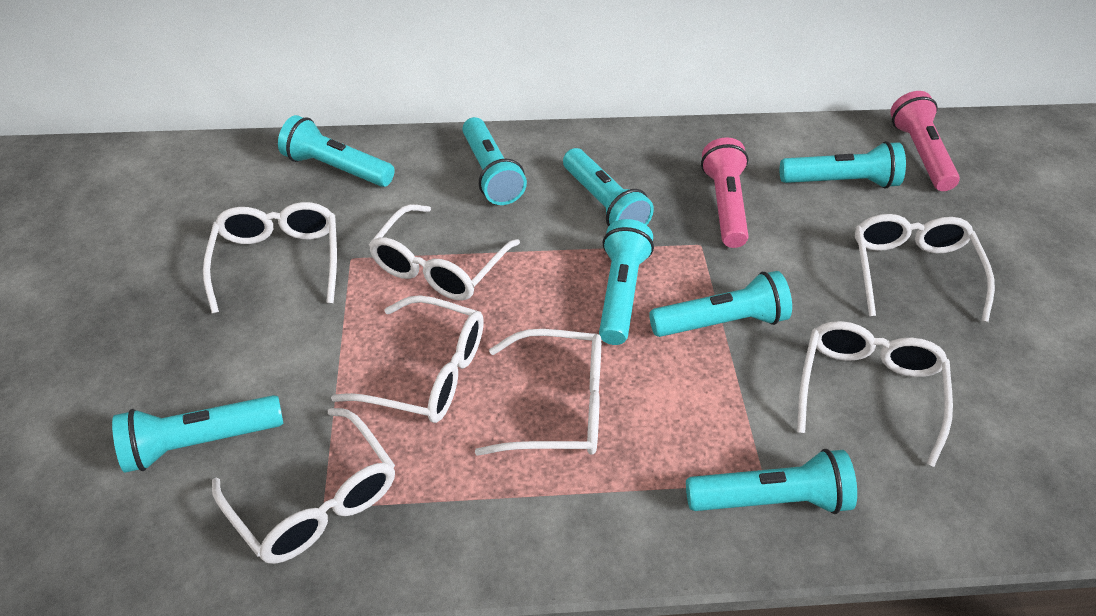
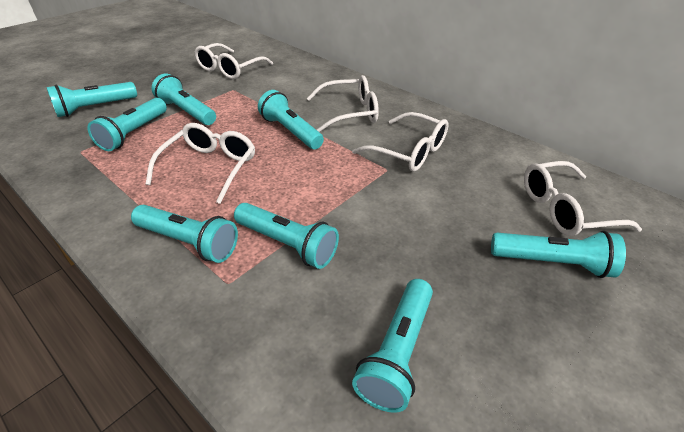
pink flashlight: 2 -> 0
white glasses: 7 -> 5

